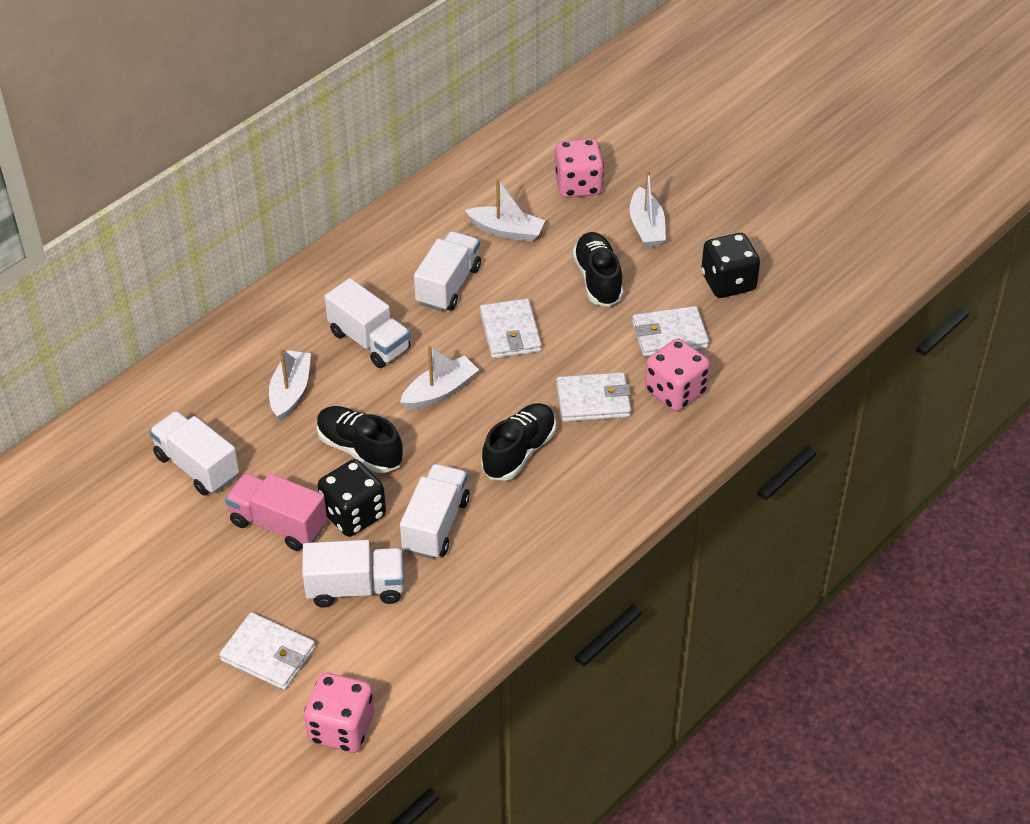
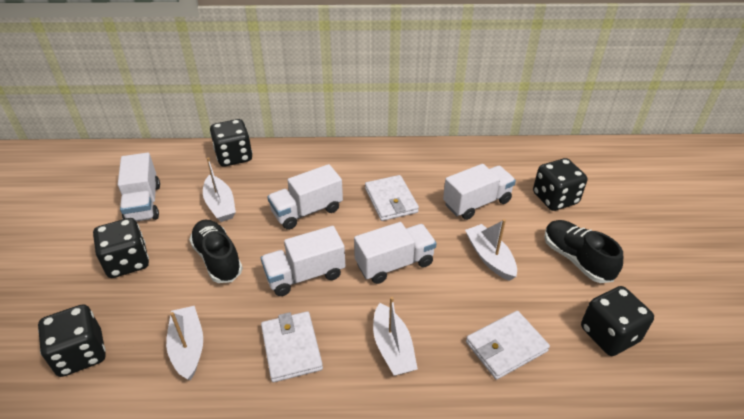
black dice: 2 -> 5
black shoe: 3 -> 2
pink dice: 3 -> 0
pink truck: 1 -> 0
white wallet: 4 -> 3

